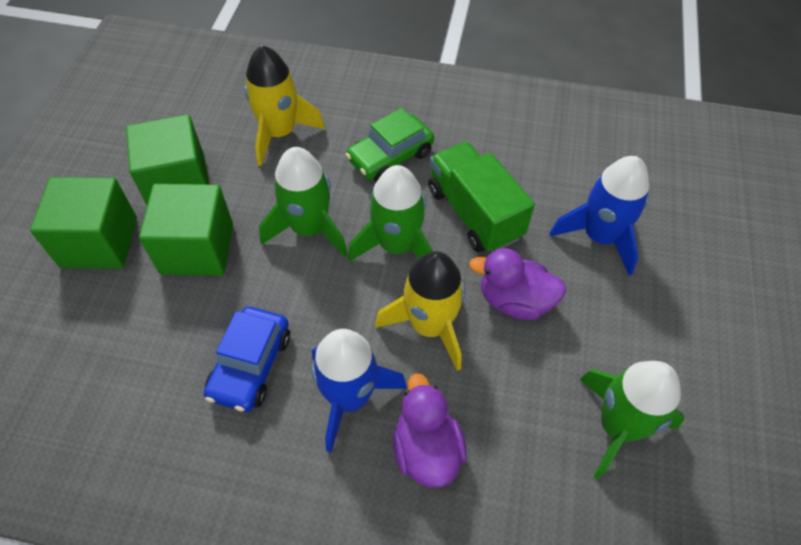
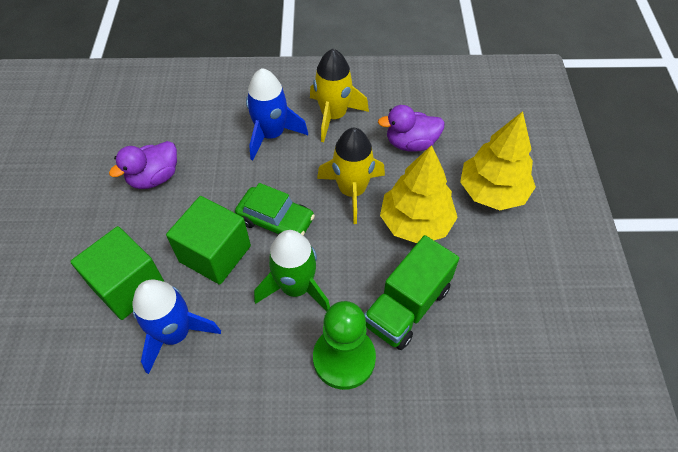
blue car: 1 -> 0
green cube: 3 -> 2
green pawn: 0 -> 1
green rocket: 3 -> 1
yellow tree: 0 -> 2

